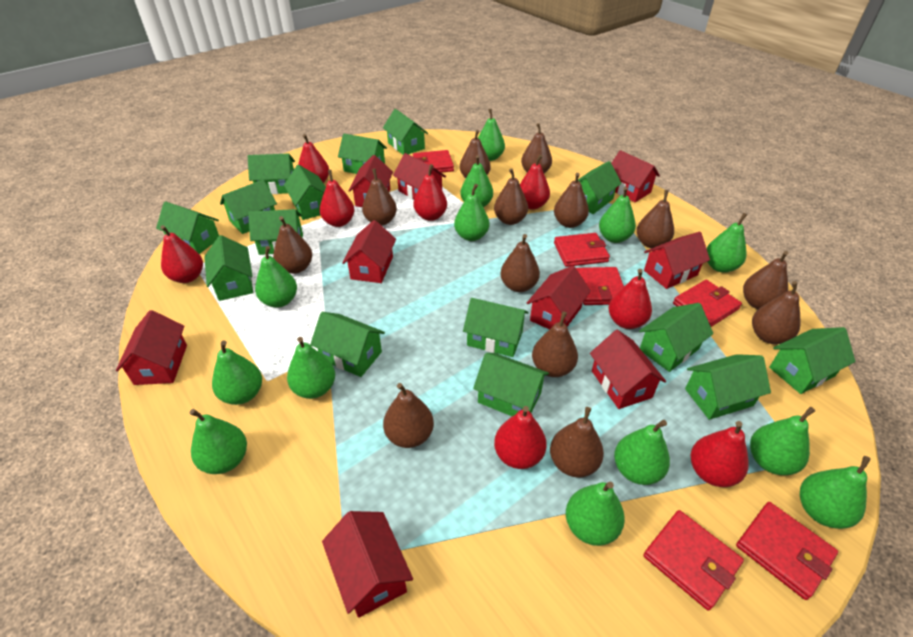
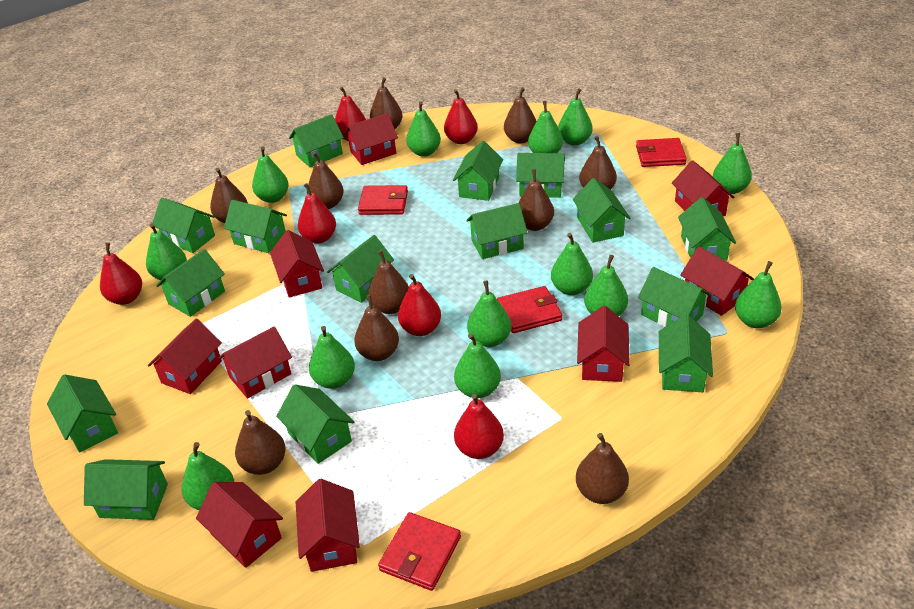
brown pear: 13 -> 10
red pear: 8 -> 6
red wallet: 6 -> 4

